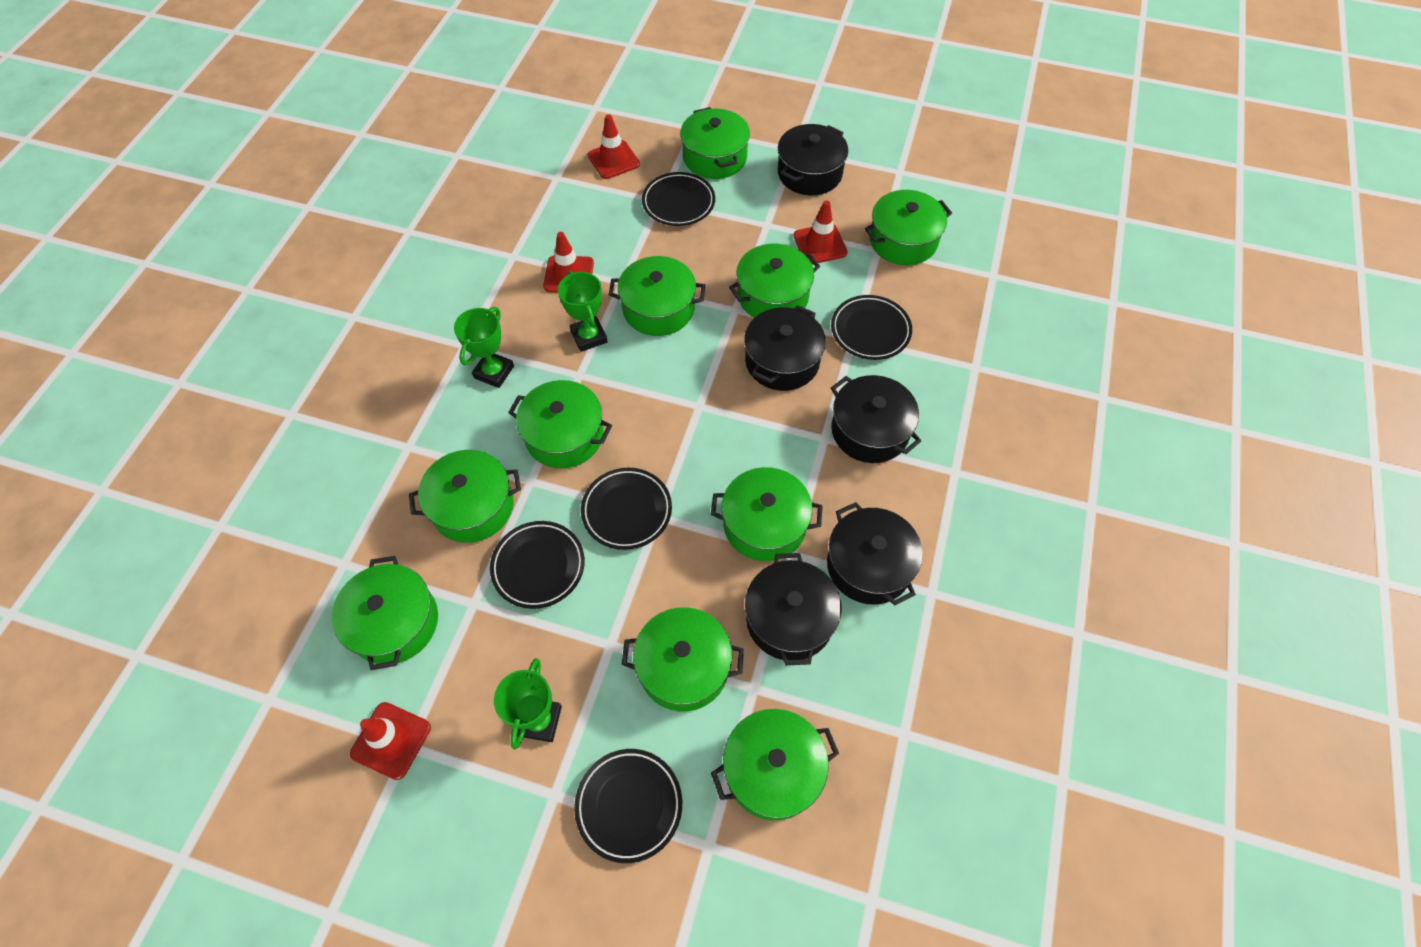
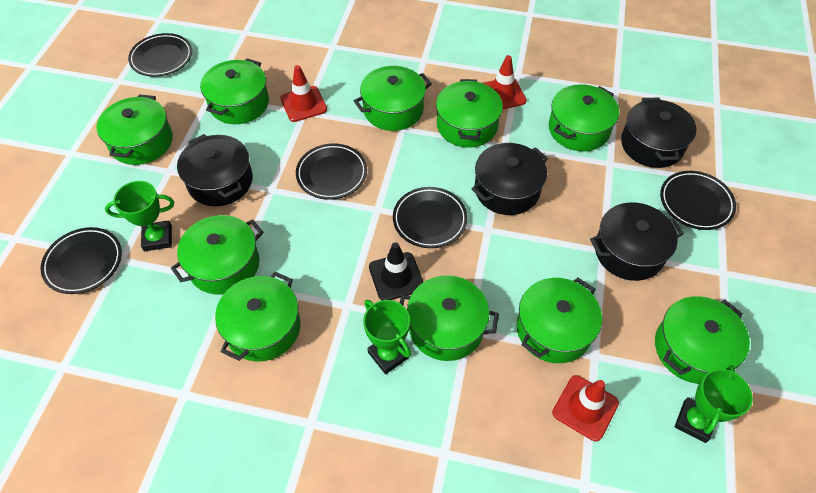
black pot: 5 -> 4
black traffic cone: 0 -> 1
red traffic cone: 4 -> 3

